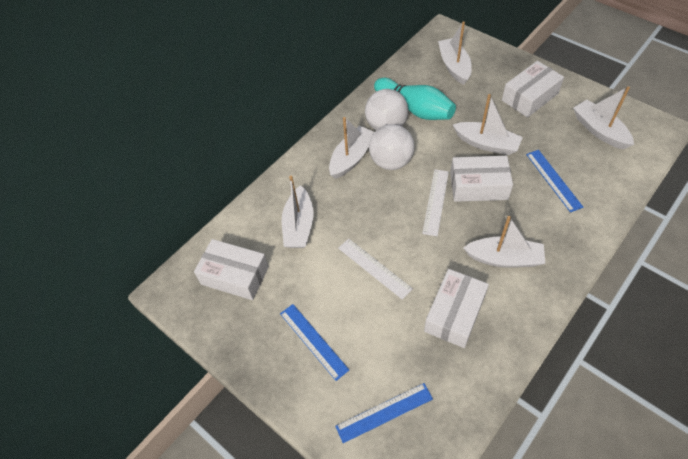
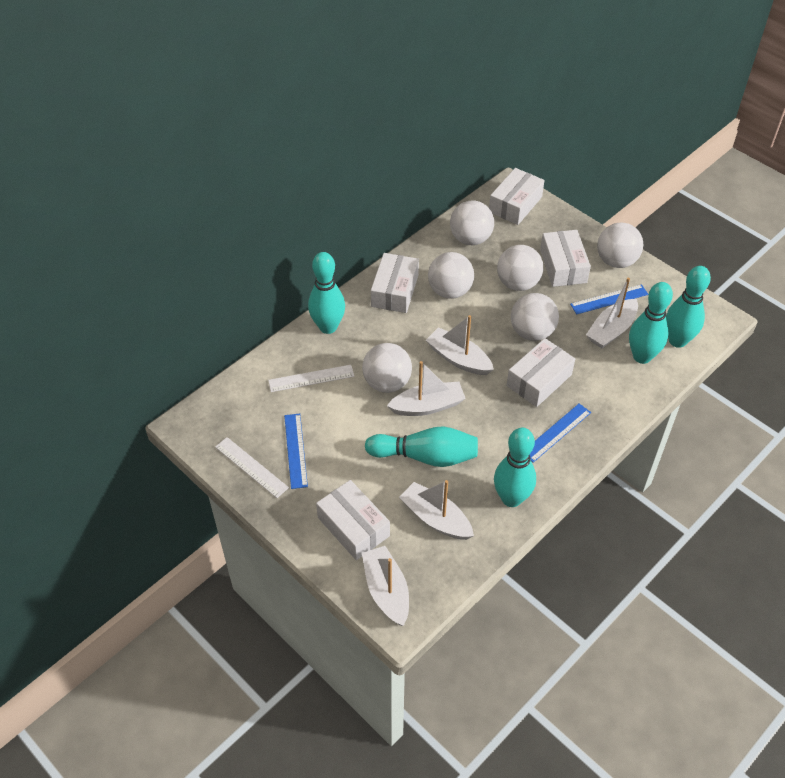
turquoise bowling pin: 1 -> 5
white ball: 2 -> 6
white boat: 6 -> 5
white box: 4 -> 5

